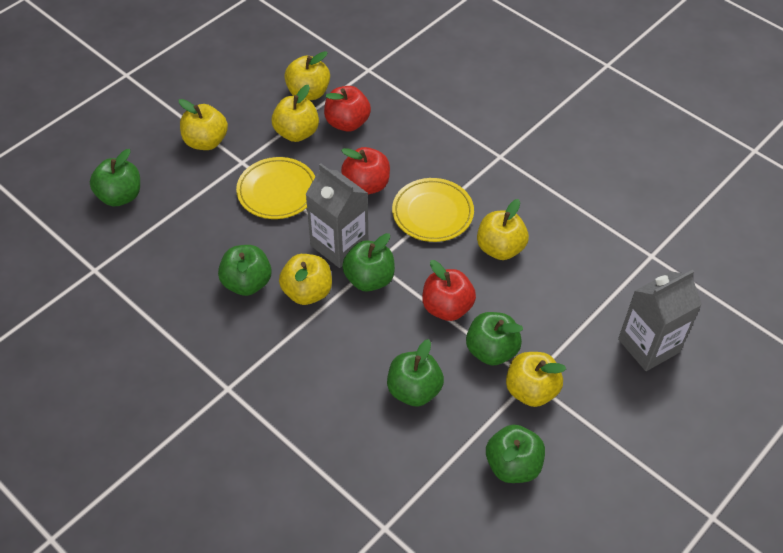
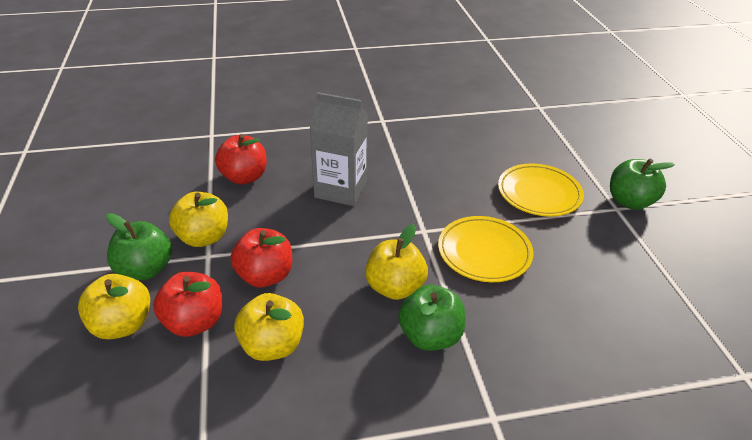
green apple: 6 -> 3
grey carton: 2 -> 1
yellow apple: 6 -> 4

